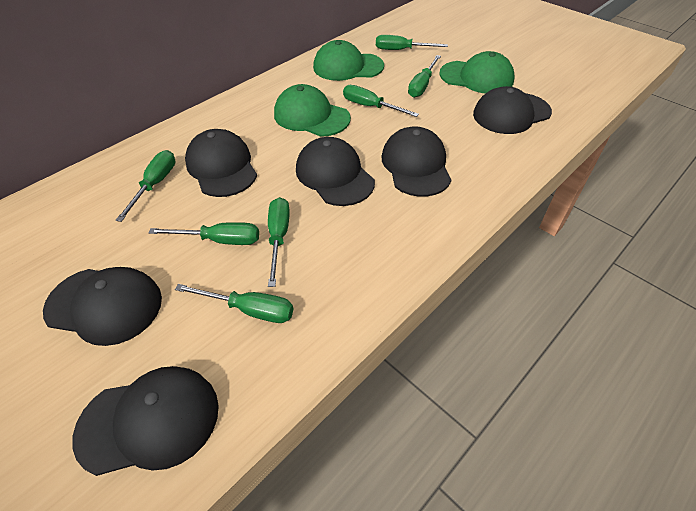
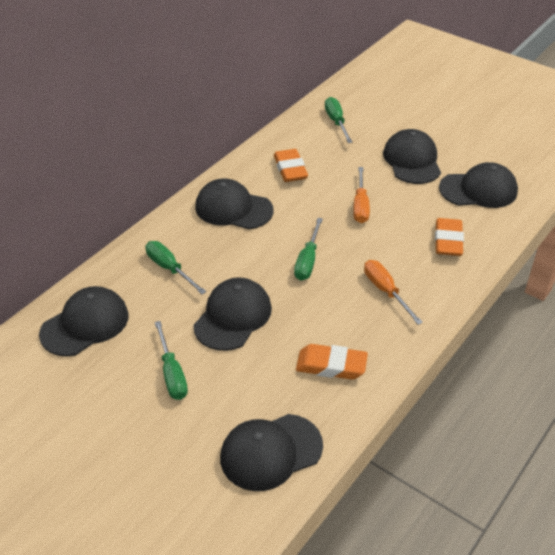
green cap: 3 -> 0
green screwdriver: 7 -> 4
orange eraser: 0 -> 3
orange screwdriver: 0 -> 2

